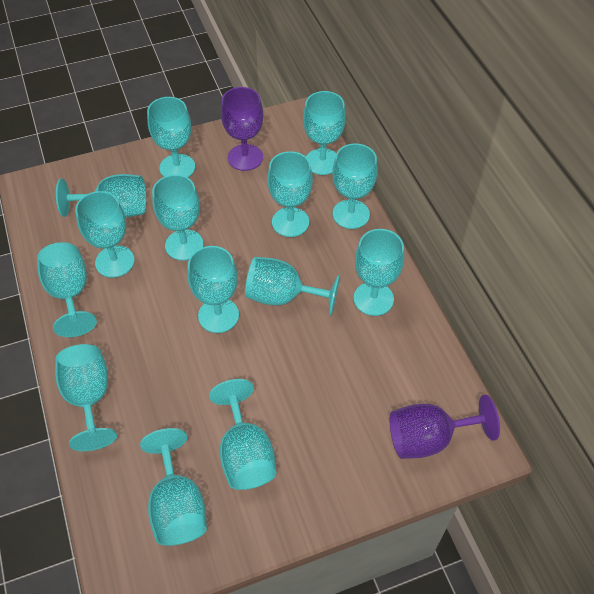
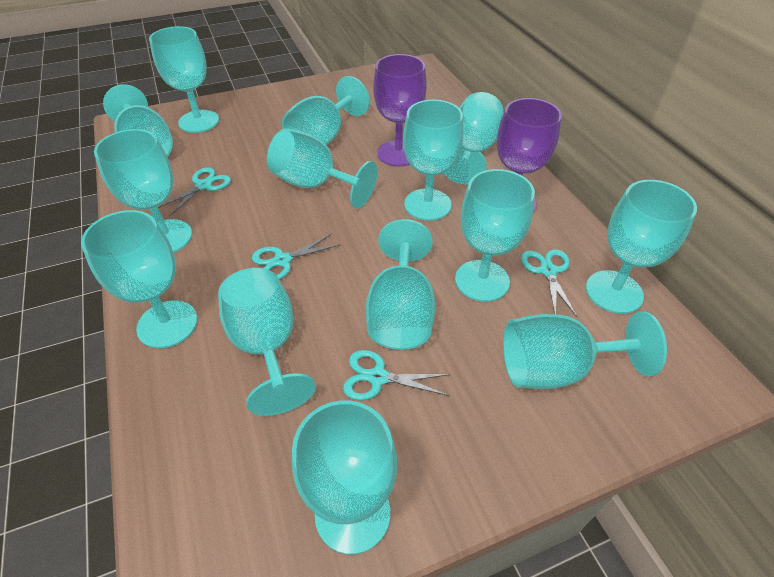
turquoise scissors: 0 -> 4

